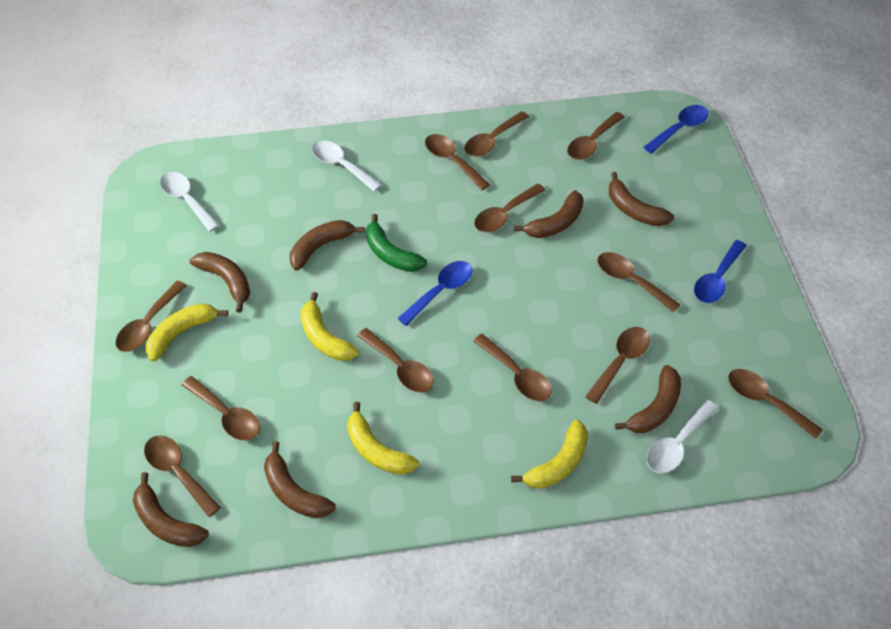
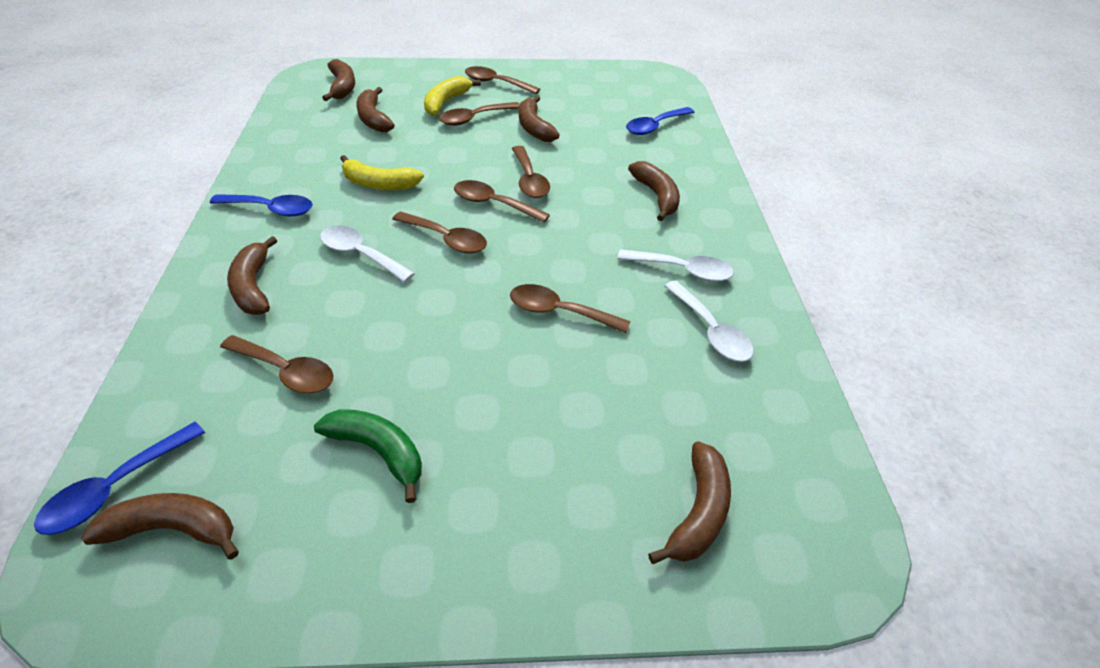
brown spoon: 12 -> 7
yellow banana: 4 -> 2

